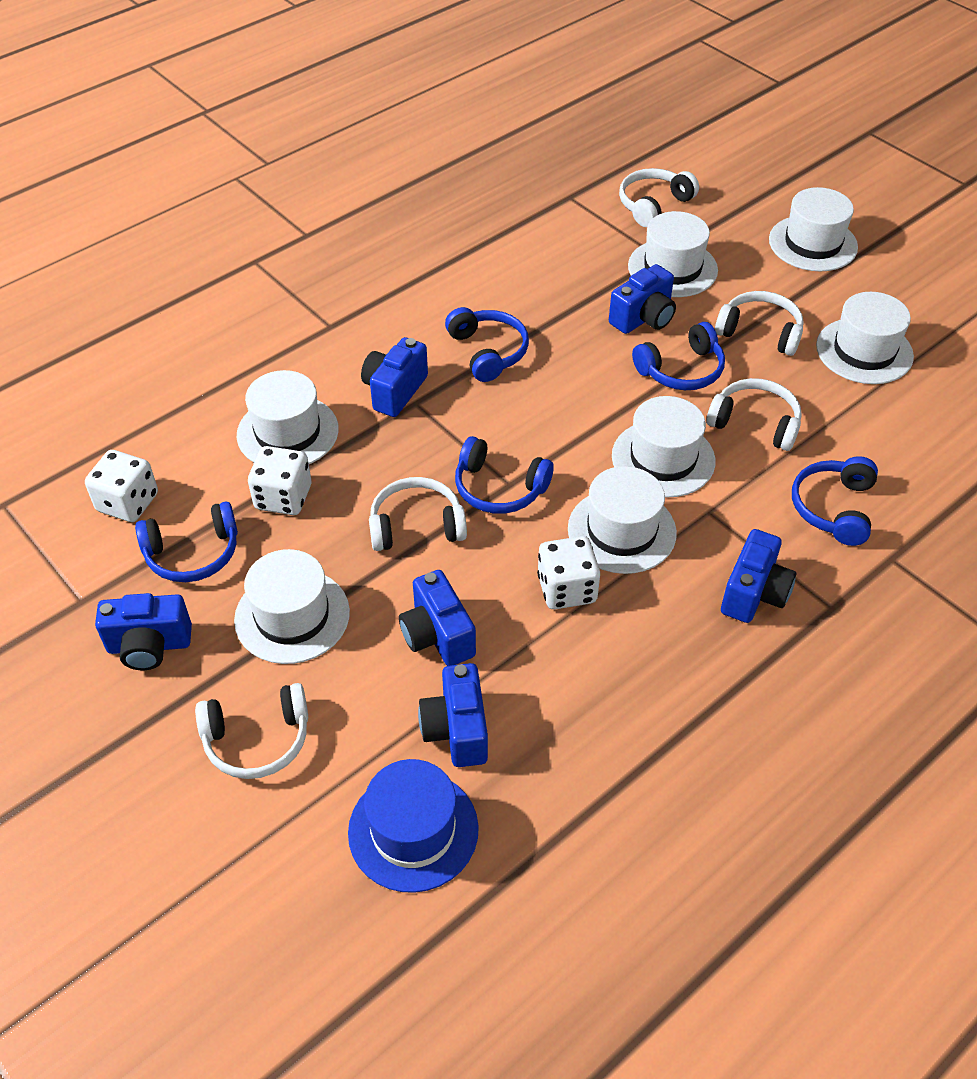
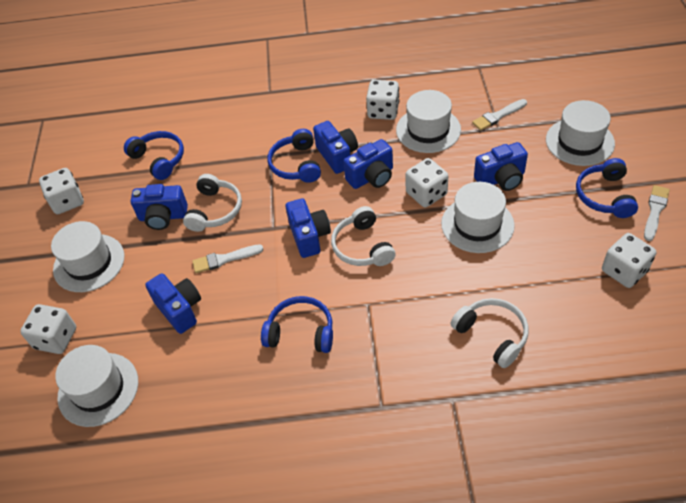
blue hat: 1 -> 0
blue headphones: 5 -> 4
white brush: 0 -> 3
white dice: 3 -> 5
white hat: 7 -> 5
white headphones: 5 -> 3

